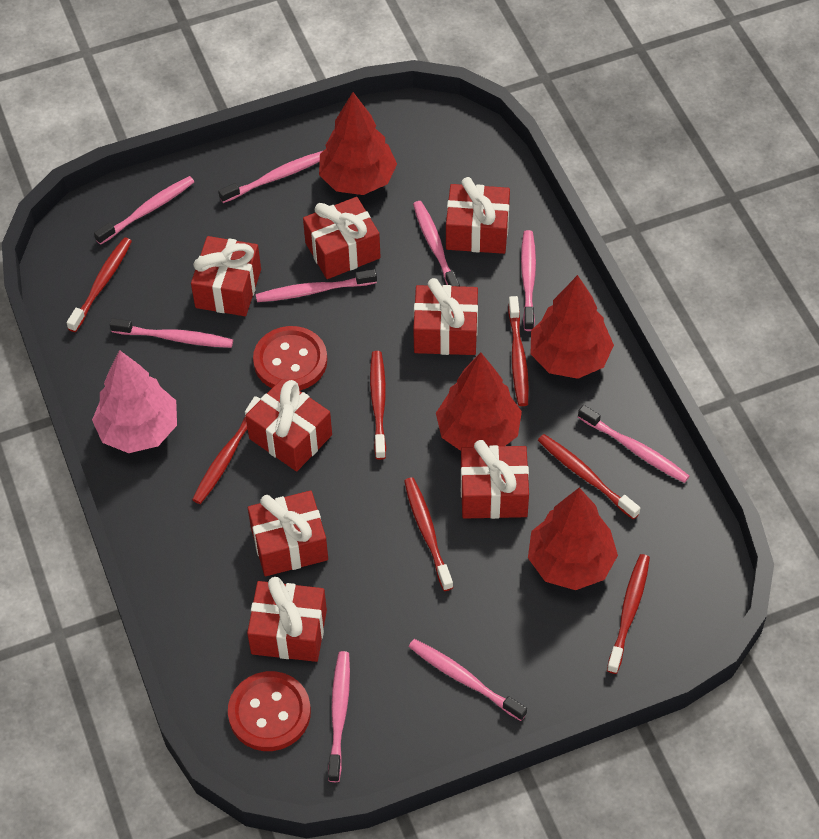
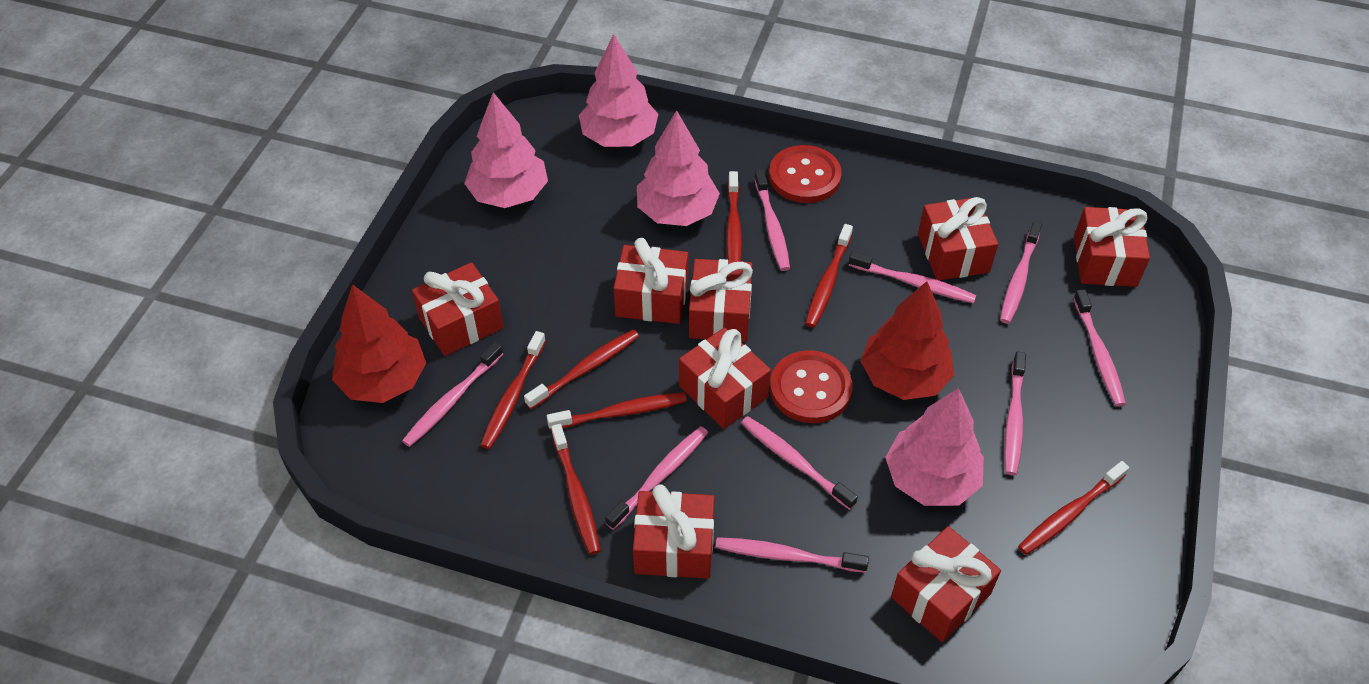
pink tree: 1 -> 4
red tree: 4 -> 2

